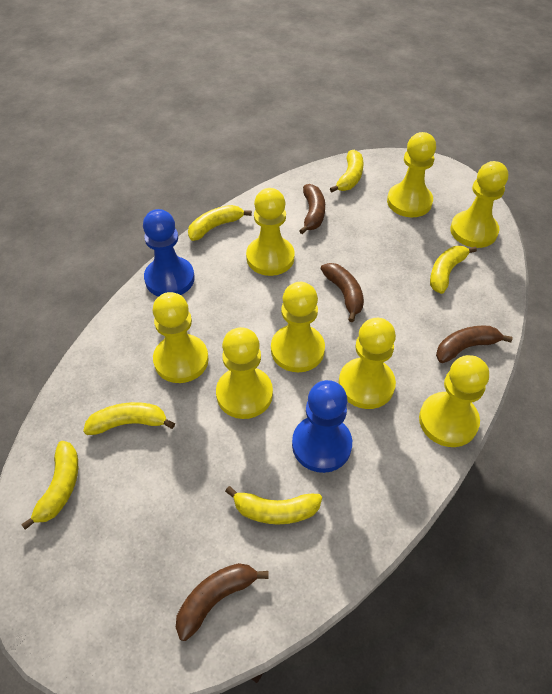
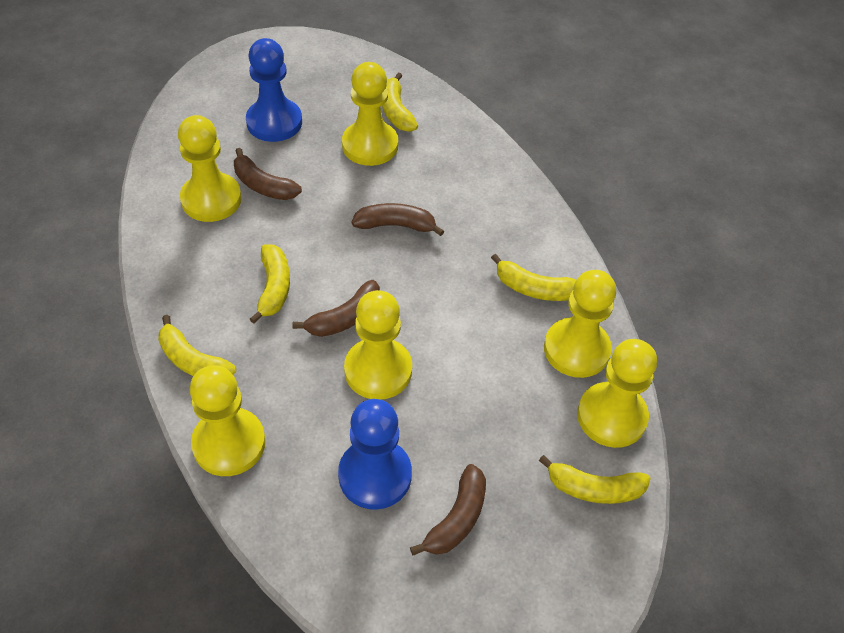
yellow banana: 6 -> 5
yellow pawn: 8 -> 6

